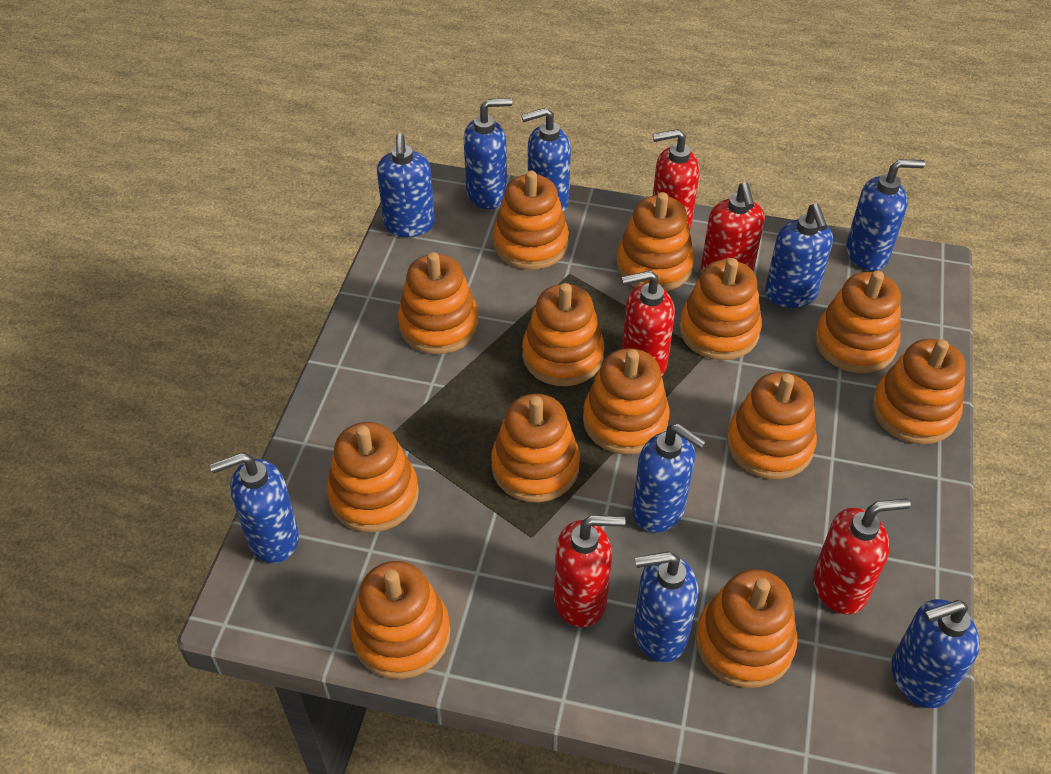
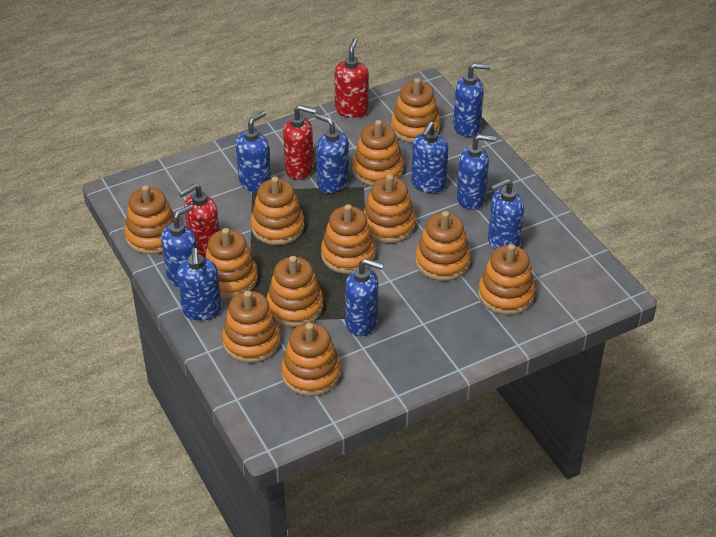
orange stacking toy: 13 -> 12
red soap dispenser: 5 -> 3

